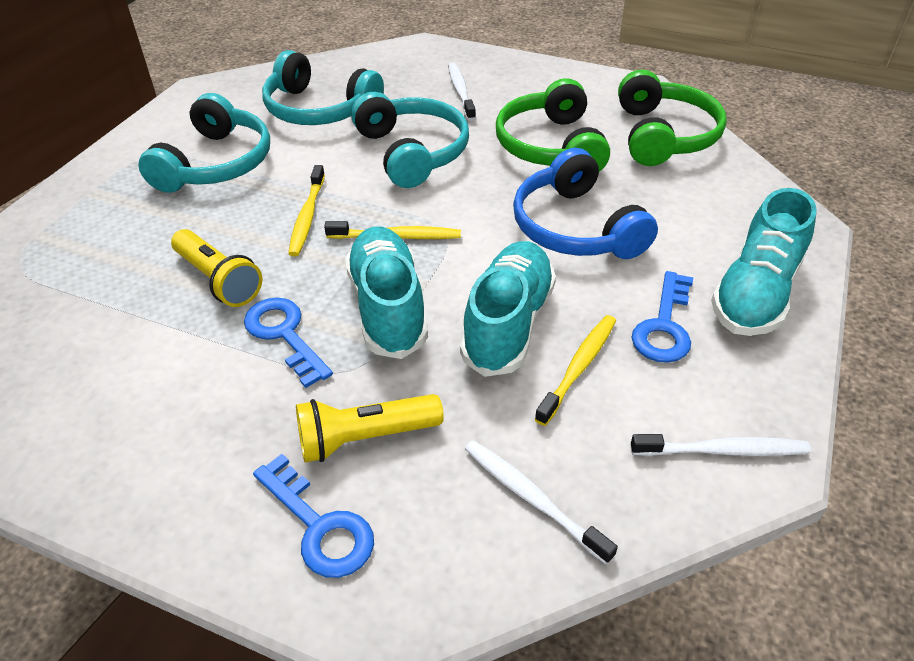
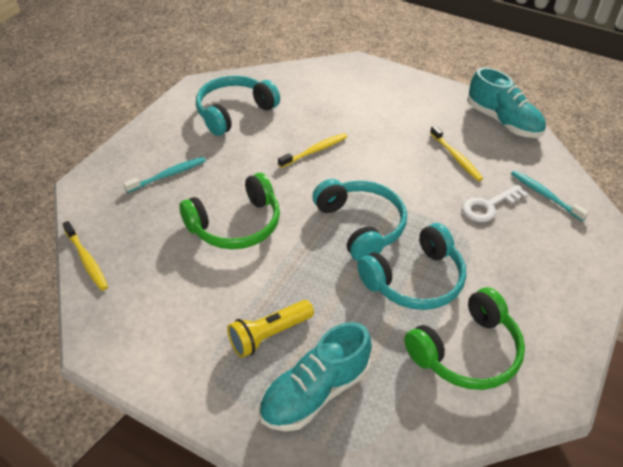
blue headphones: 1 -> 0
blue key: 3 -> 0
turquoise shoe: 3 -> 2
turquoise toothbrush: 0 -> 2
white key: 0 -> 1
white toothbrush: 3 -> 0
yellow flashlight: 2 -> 1

